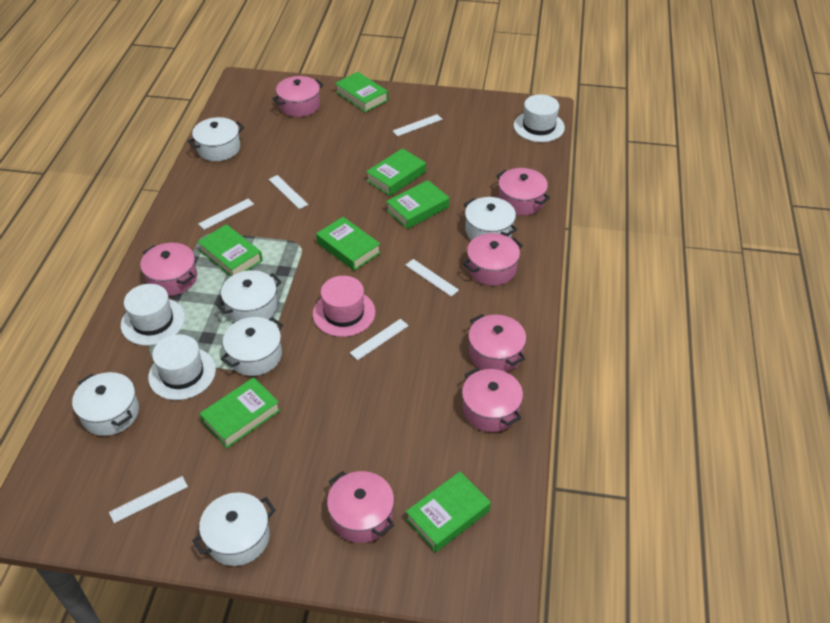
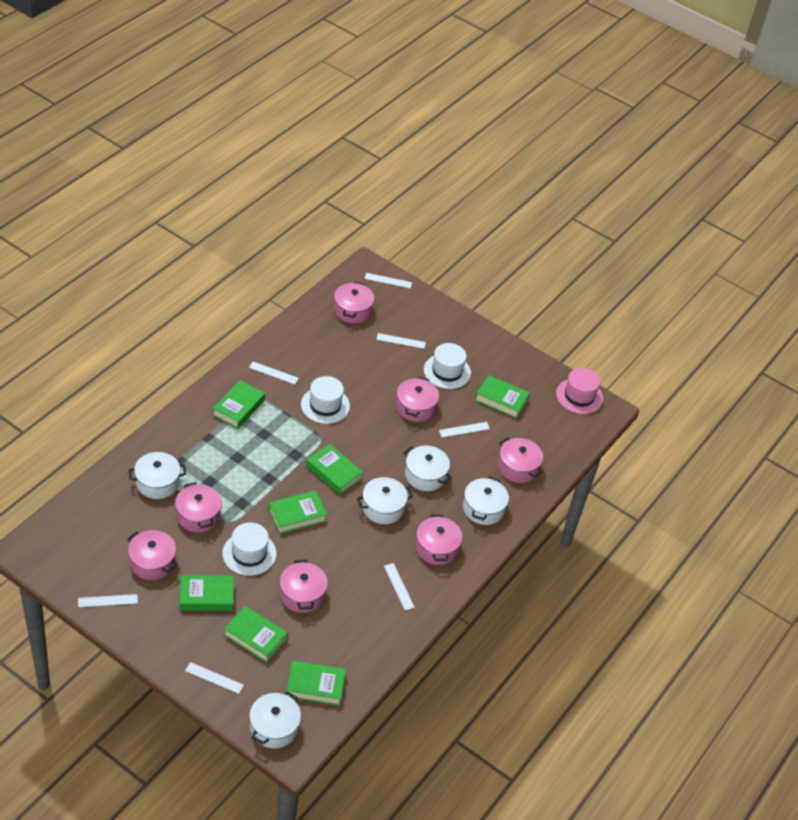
white pot: 6 -> 5
white ruler: 6 -> 7

